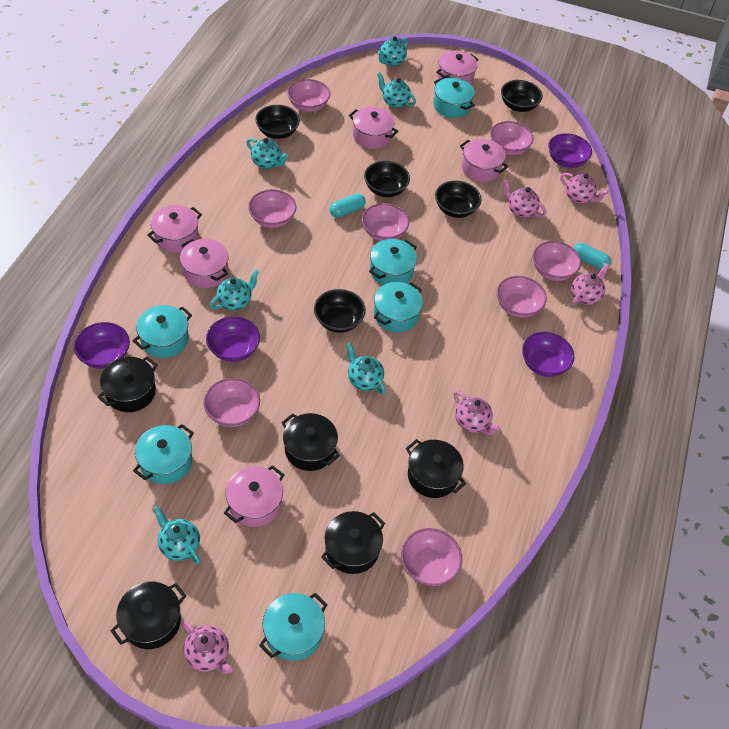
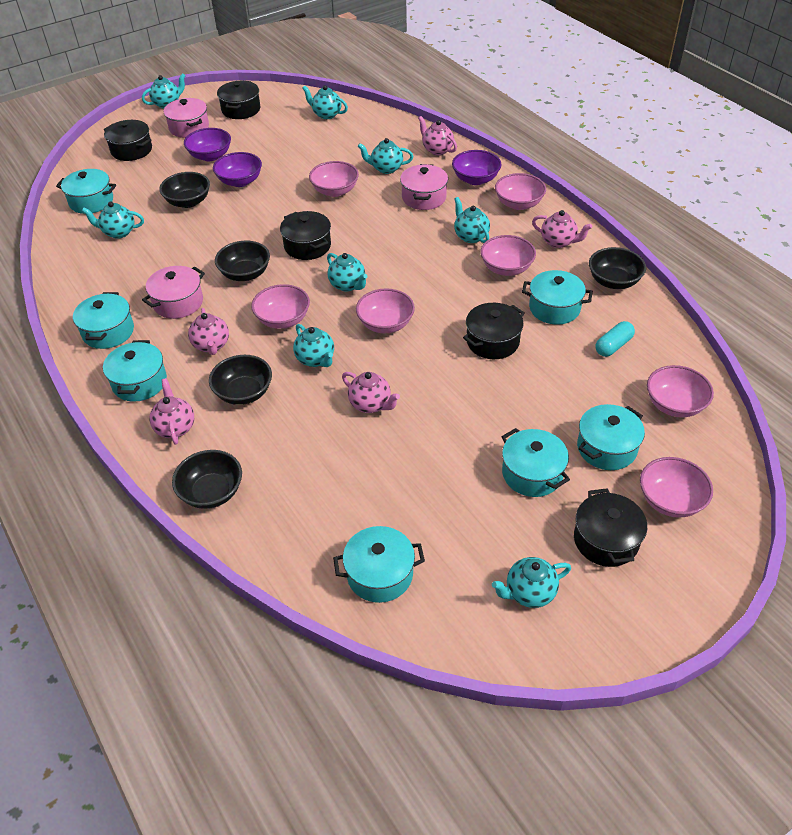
pink bowl: 8 -> 7
pink pot: 6 -> 3
purple bowl: 4 -> 3
turquoise capsule: 2 -> 1
turquoise pot: 6 -> 7
turquoise teapot: 6 -> 8

